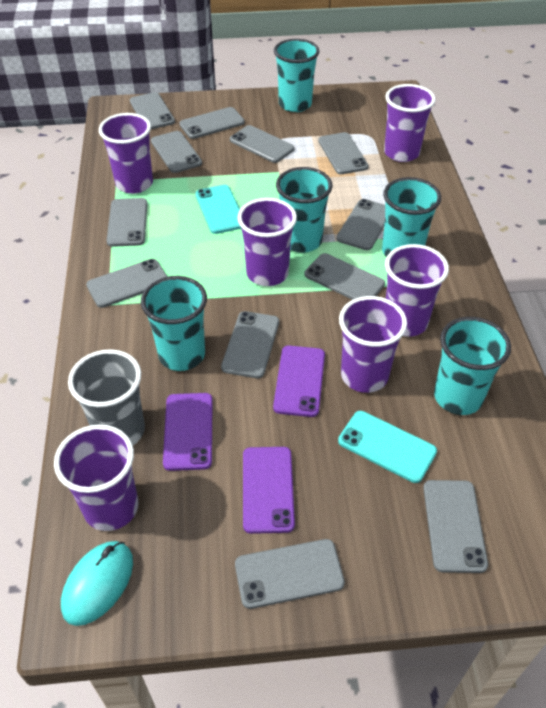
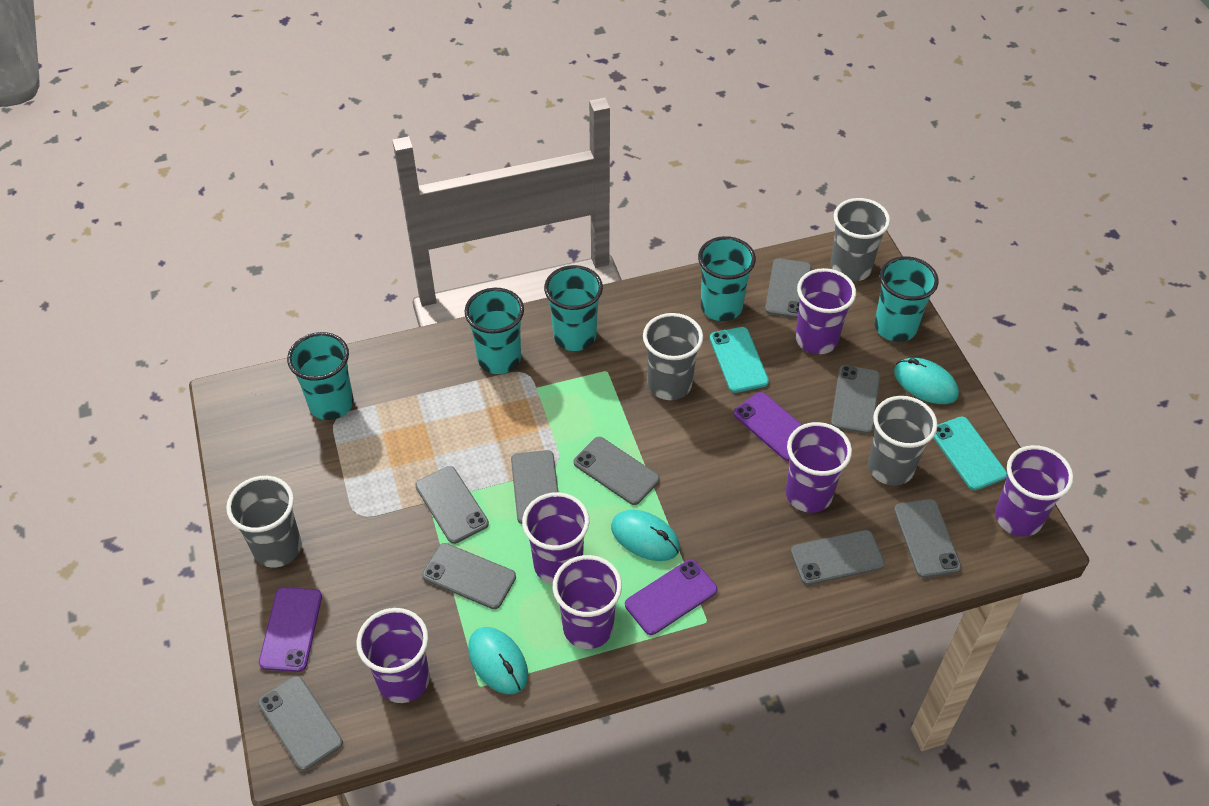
grey cup: 1 -> 4
grey phone: 12 -> 9
turquoise mouse: 1 -> 3

